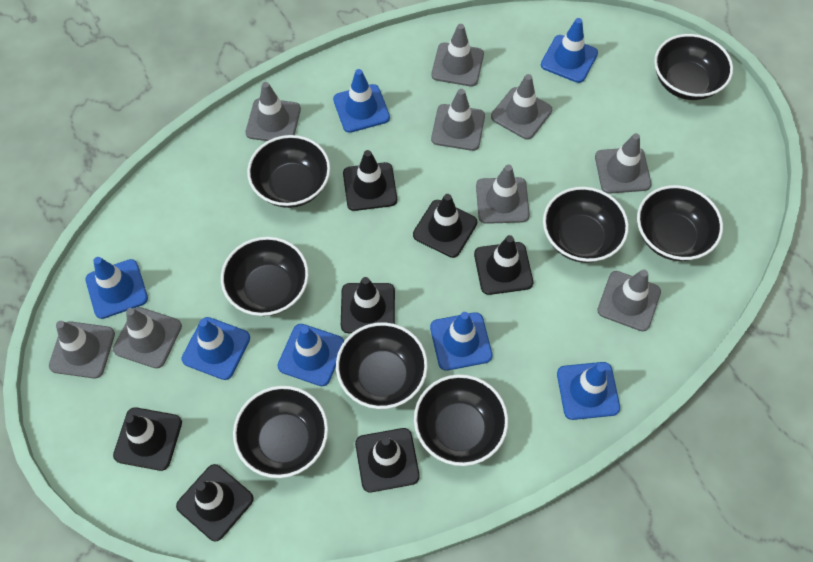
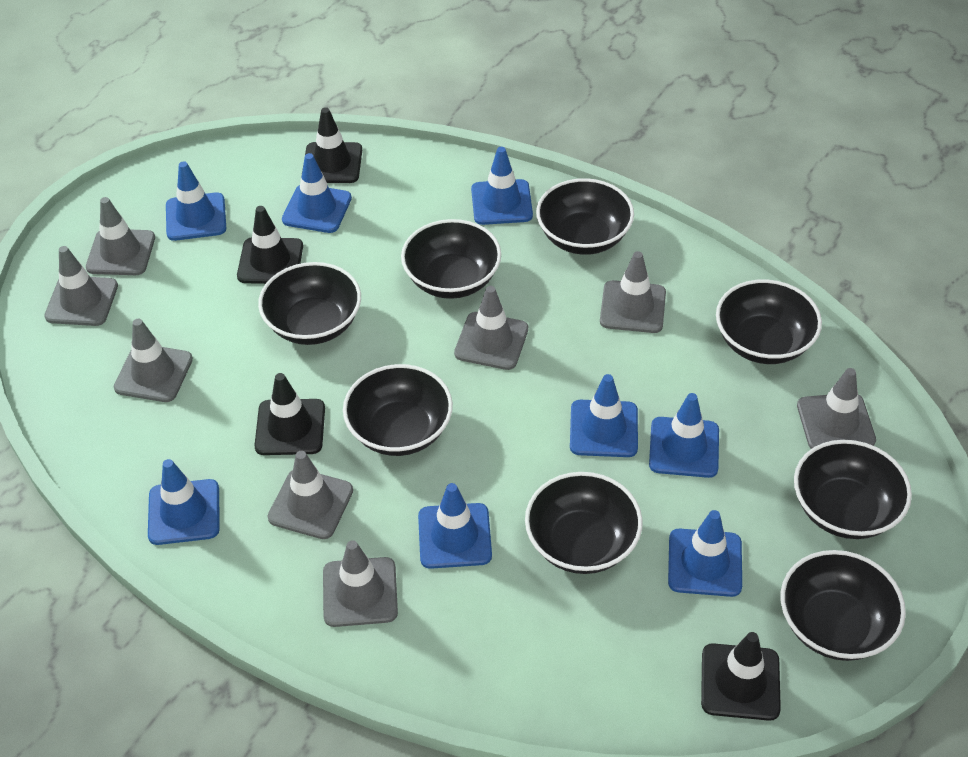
black traffic cone: 7 -> 4
blue traffic cone: 7 -> 8
grey traffic cone: 9 -> 8

